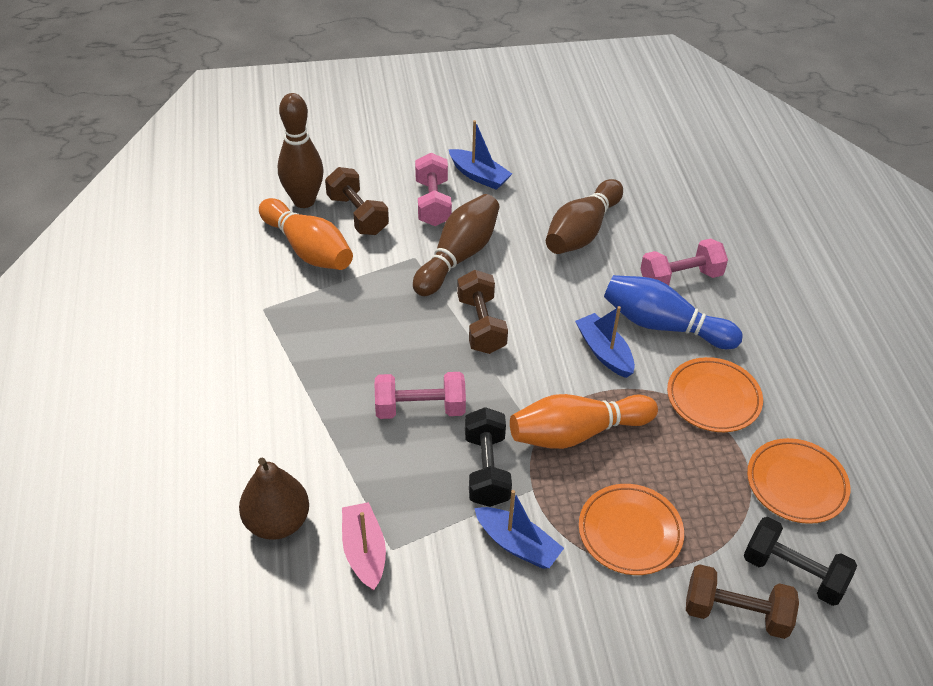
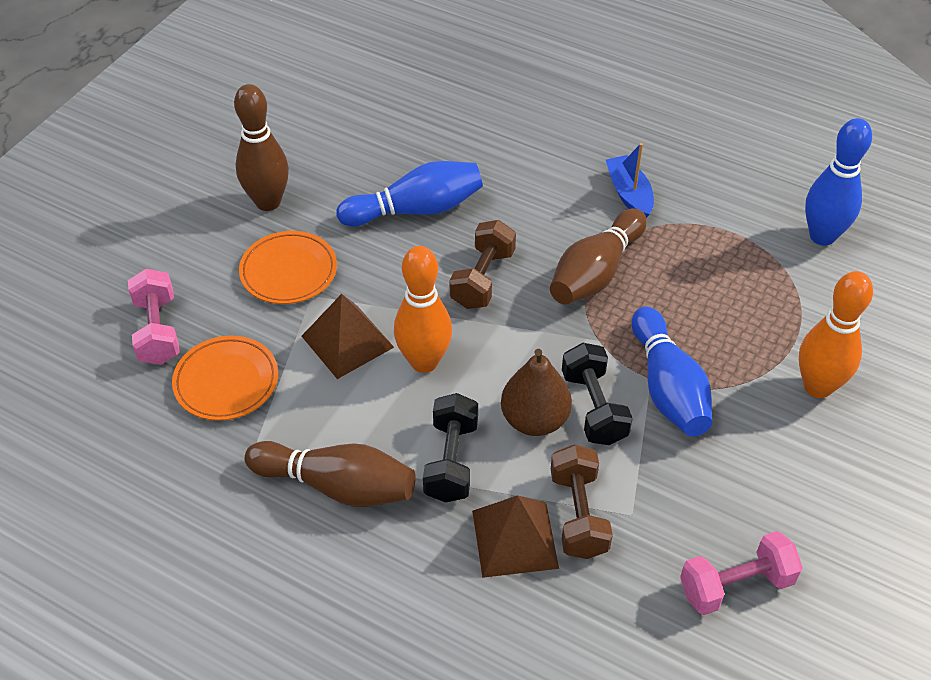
blue boat: 3 -> 1
blue bowling pin: 1 -> 3
brown dumbbell: 3 -> 2
brown pyramid: 0 -> 2
orange plate: 3 -> 2
pink boat: 1 -> 0
pink dumbbell: 3 -> 2

